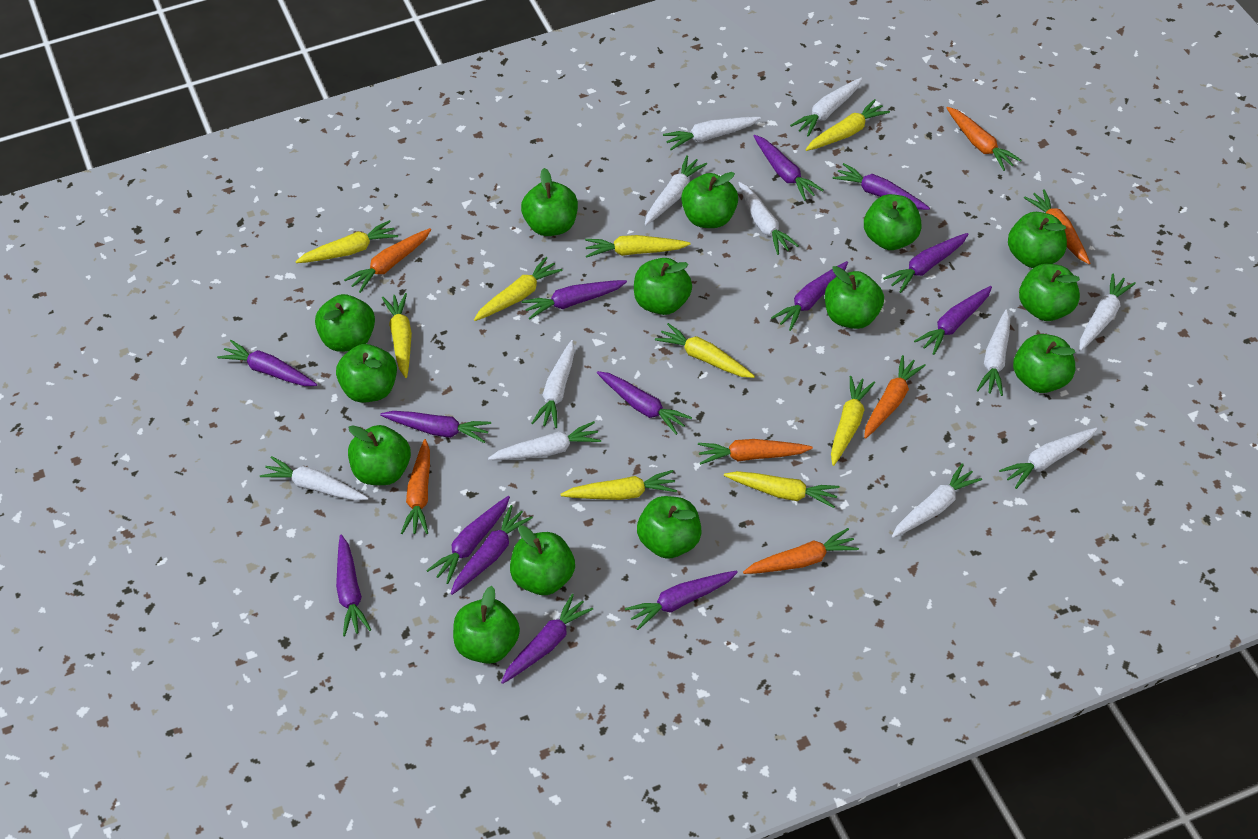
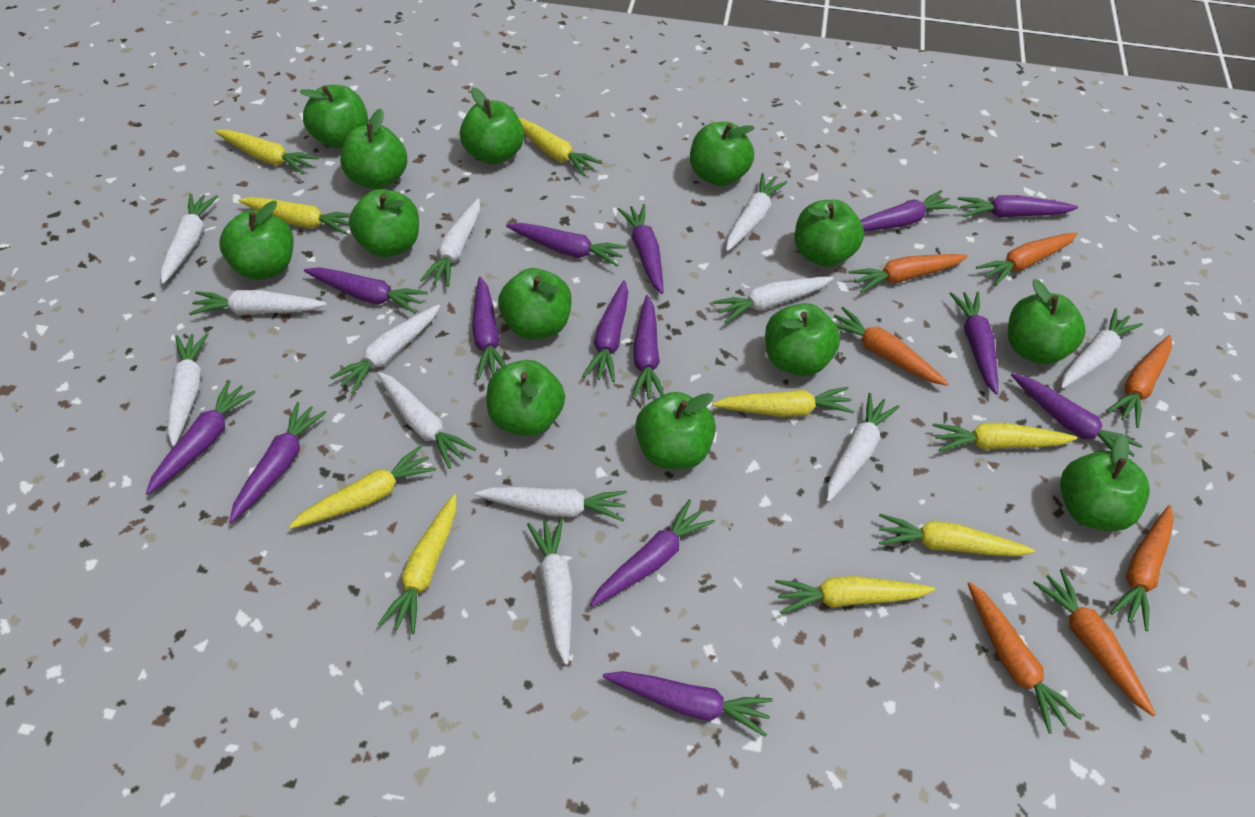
green apple: 14 -> 13
white carrot: 11 -> 12

